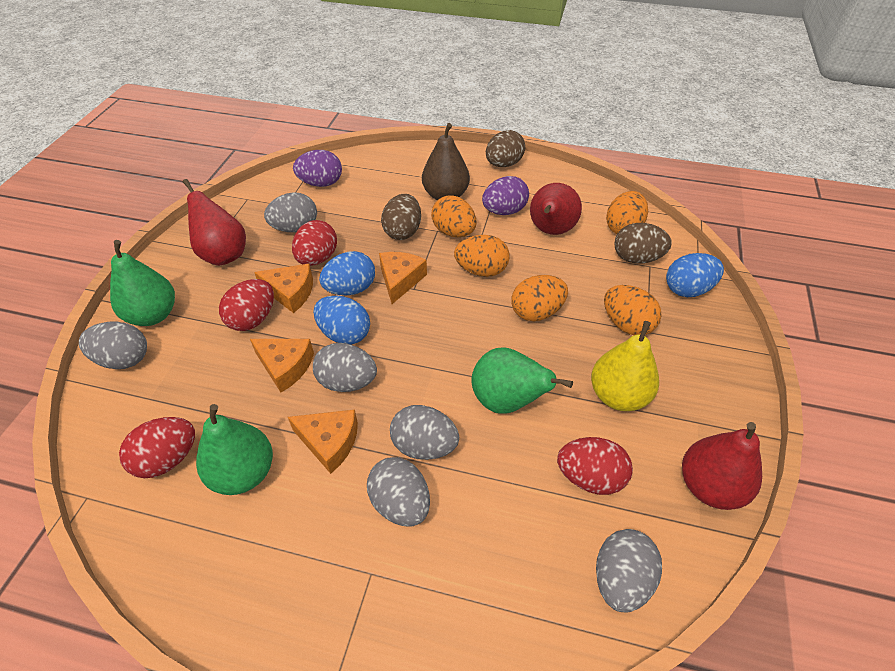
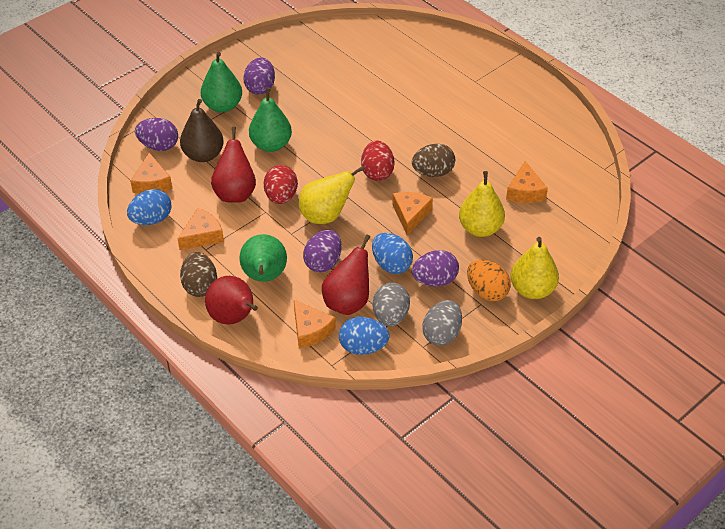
brown egg: 3 -> 2
grey egg: 6 -> 2
orange cheese: 4 -> 5
orange egg: 5 -> 1
purple egg: 2 -> 4
red egg: 4 -> 2
yellow pear: 1 -> 3

